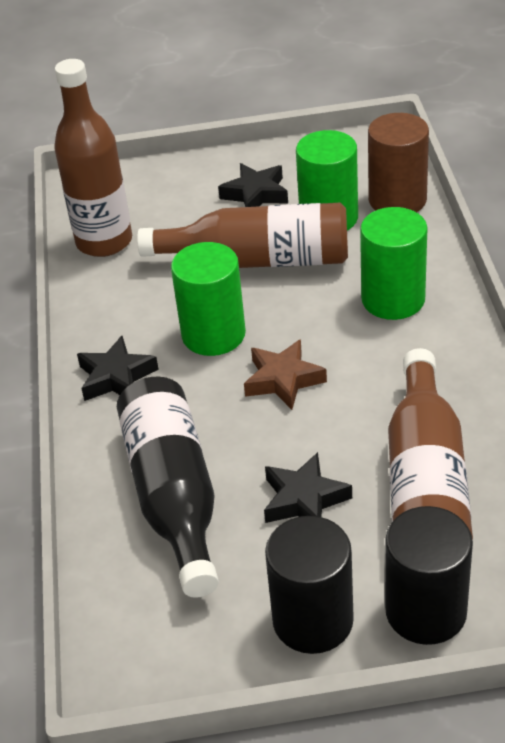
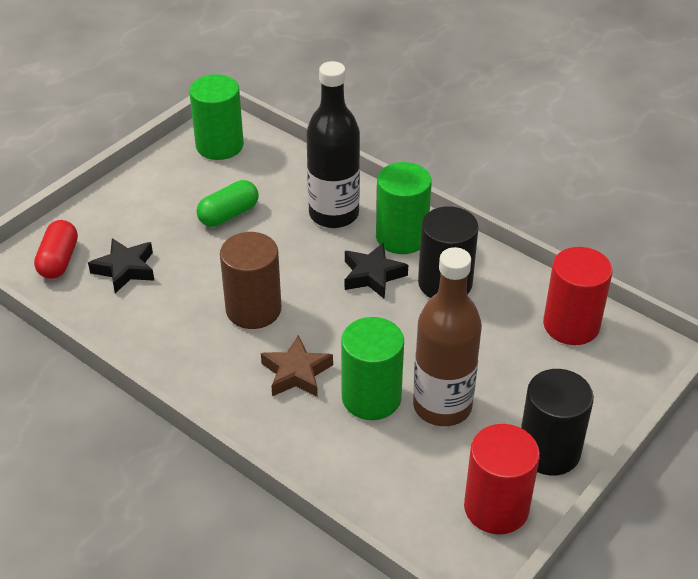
black star: 3 -> 2
brown bottle: 3 -> 1
green capsule: 0 -> 1
red capsule: 0 -> 1
red cylinder: 0 -> 2

